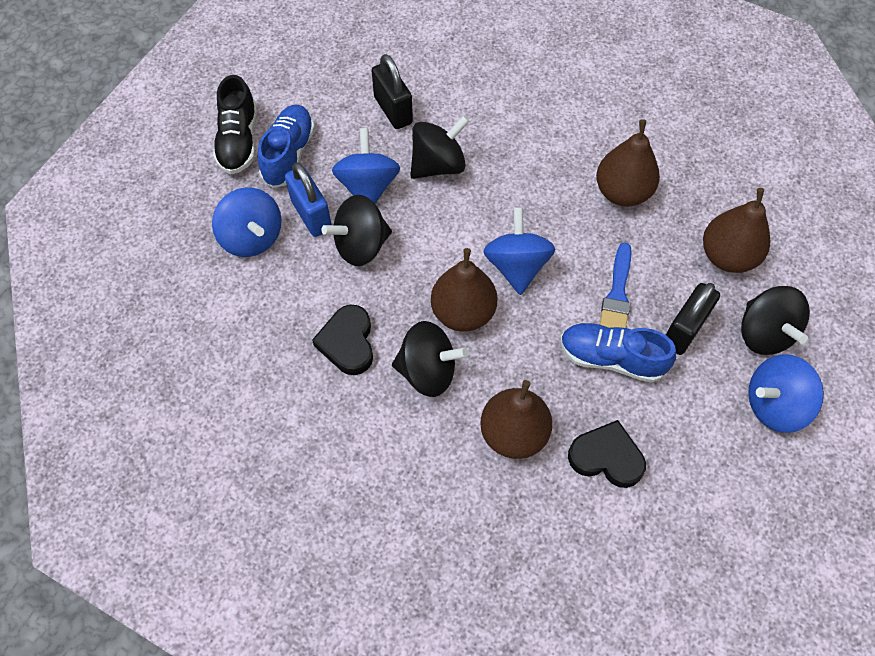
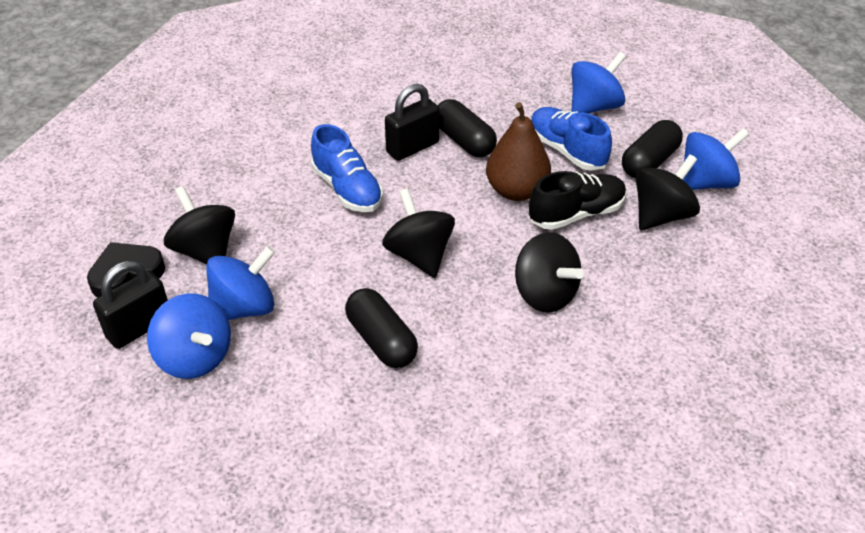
black capsule: 0 -> 3
black heart: 2 -> 1
blue brush: 1 -> 0
blue padlock: 1 -> 0
brown pear: 4 -> 1

